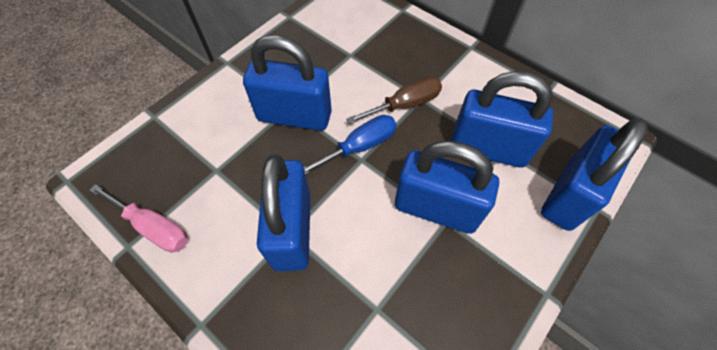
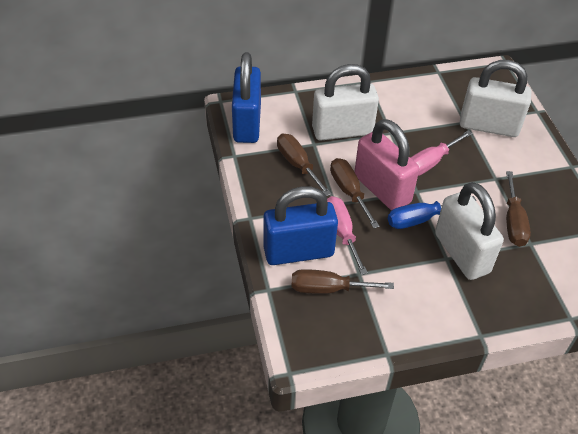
blue padlock: 5 -> 2
brown screwdriver: 1 -> 4
pink padlock: 0 -> 1
pink screwdriver: 1 -> 2
white padlock: 0 -> 3

